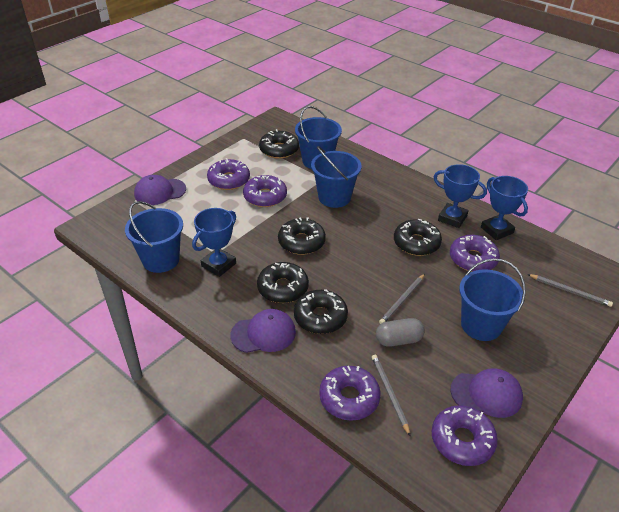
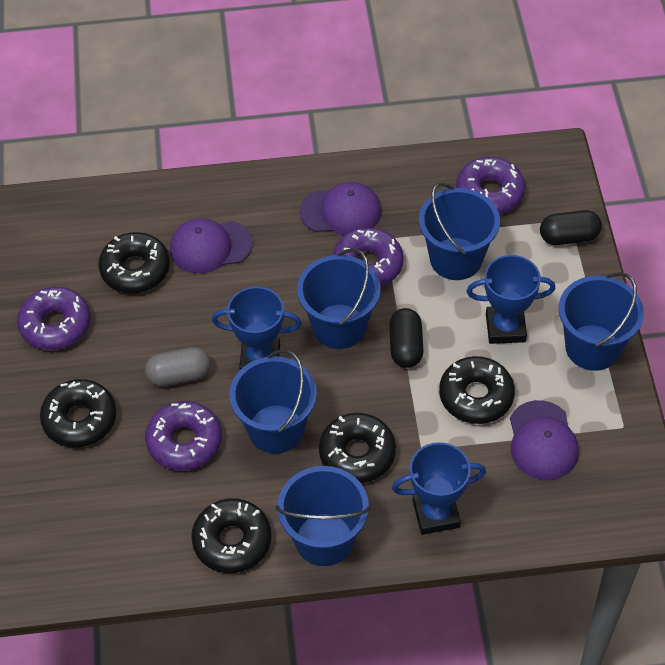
black capsule: 0 -> 2
blue bucket: 4 -> 5
grey pencil: 3 -> 0
purple donut: 5 -> 4

